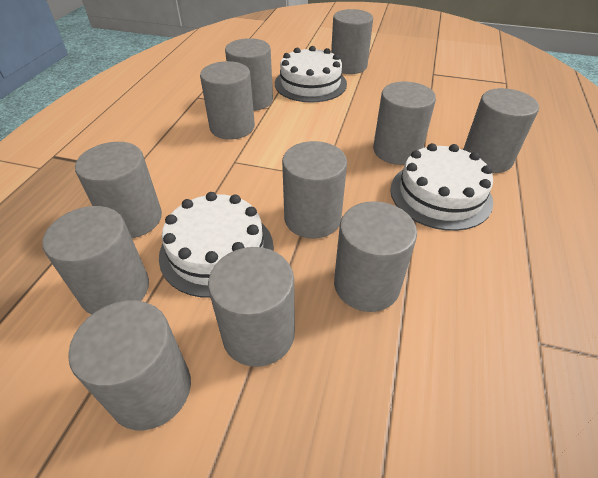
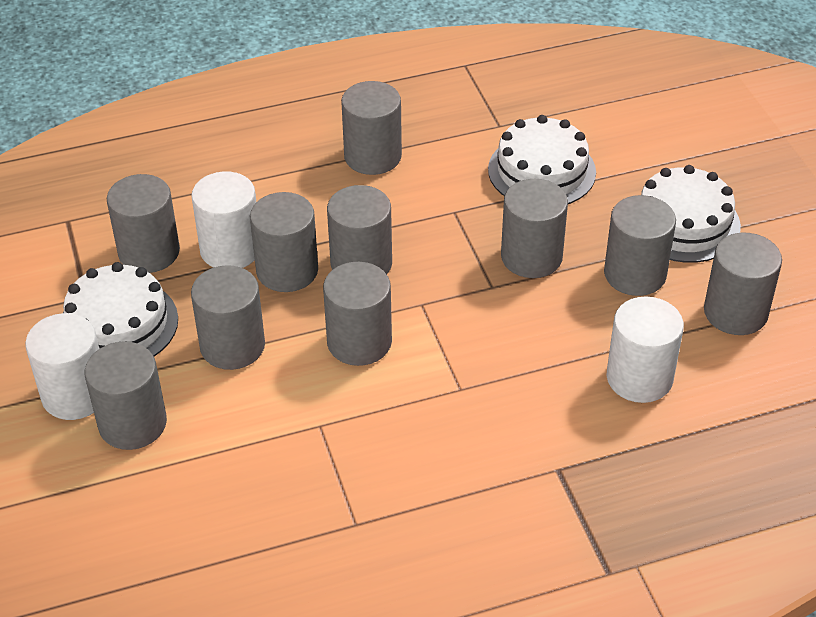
grey cylinder: 11 -> 10
white cylinder: 0 -> 3

